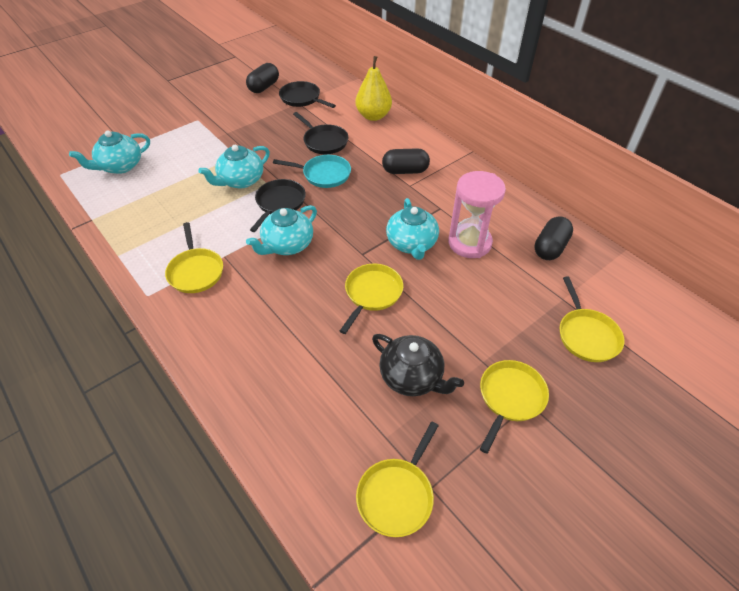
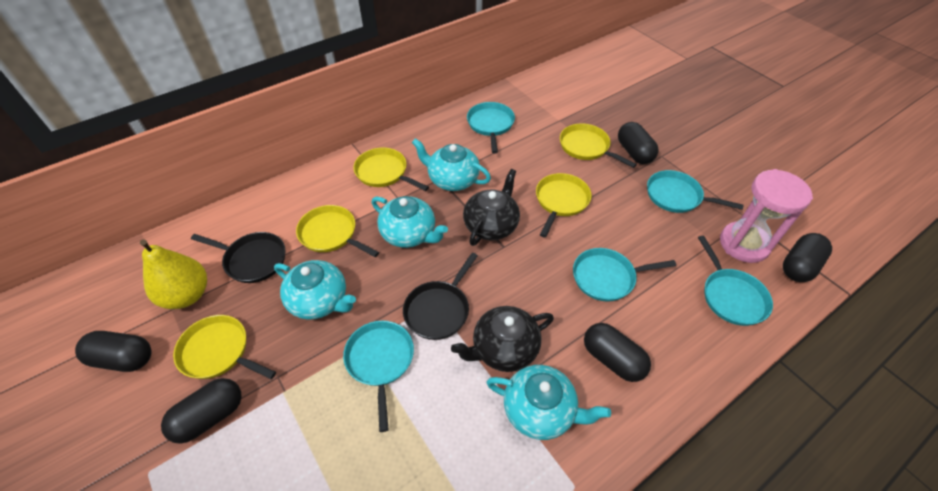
black capsule: 3 -> 5
black pan: 3 -> 2
black teapot: 1 -> 2
turquoise pan: 1 -> 5

